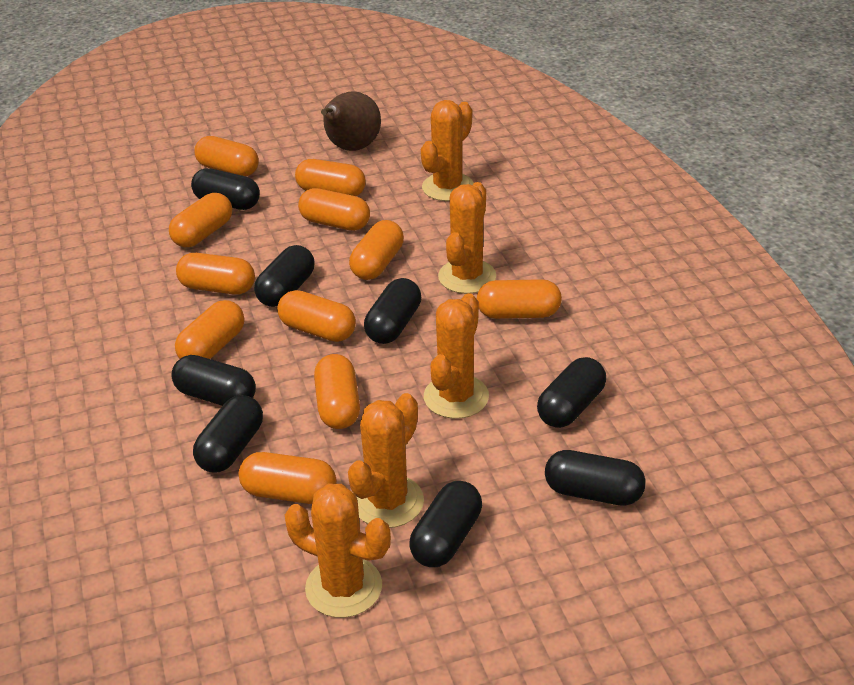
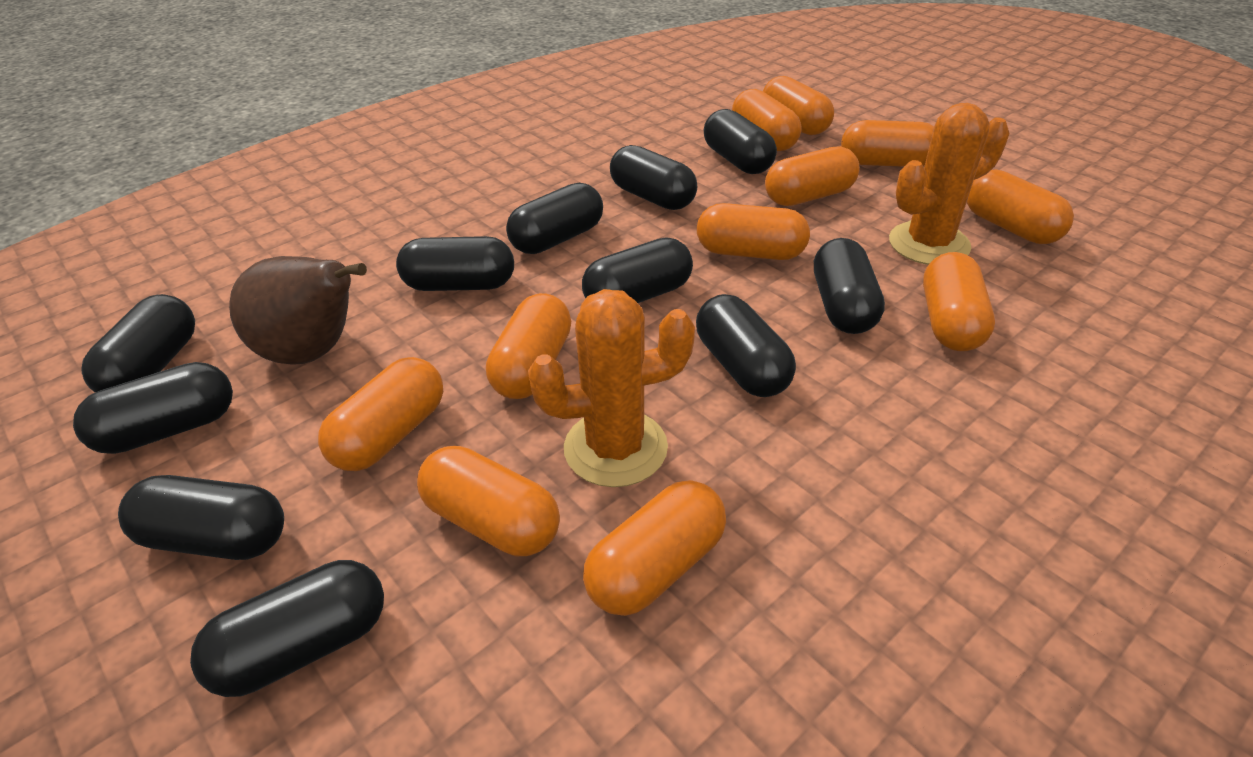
black capsule: 8 -> 11
orange cactus: 5 -> 2

